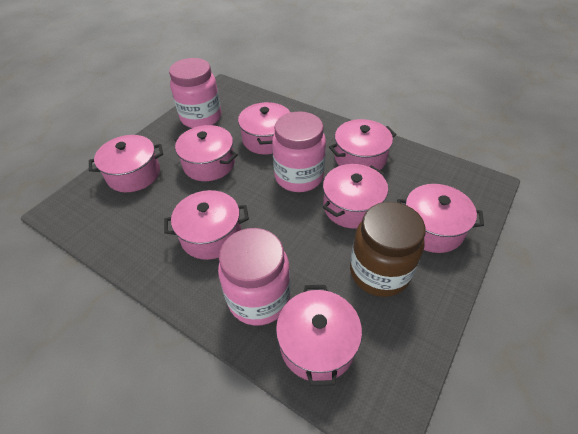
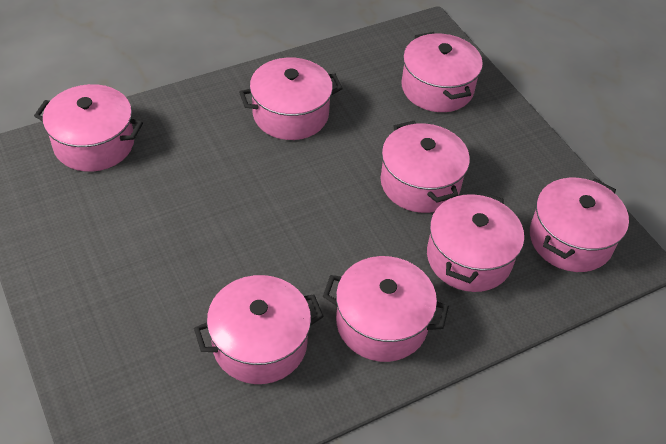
brown jar: 1 -> 0
pink jar: 3 -> 0

